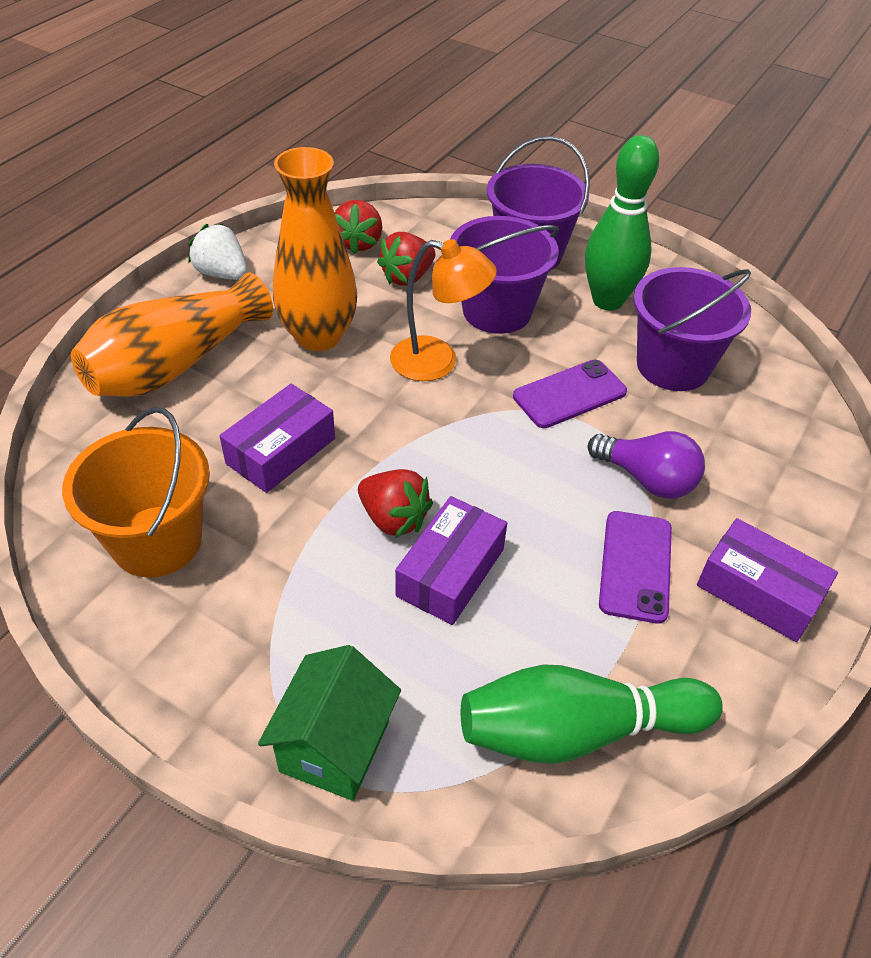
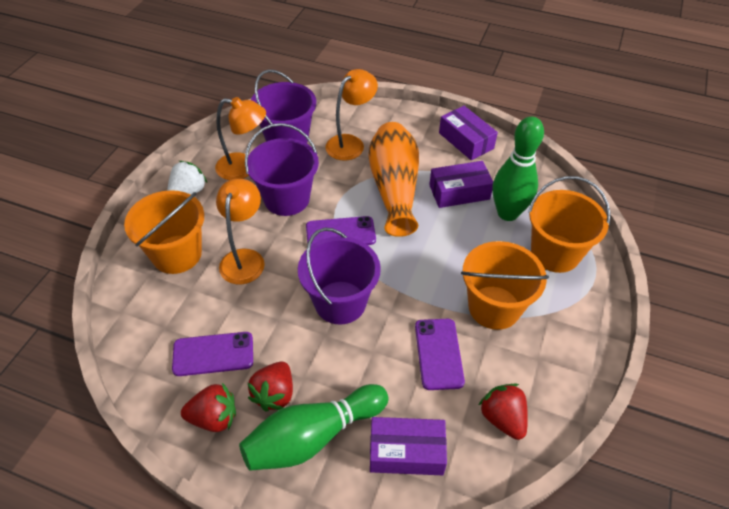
green house: 1 -> 0
orange bucket: 1 -> 3
orange lamp: 1 -> 3
orange vase: 2 -> 1
purple light bulb: 1 -> 0
purple phone: 2 -> 3

